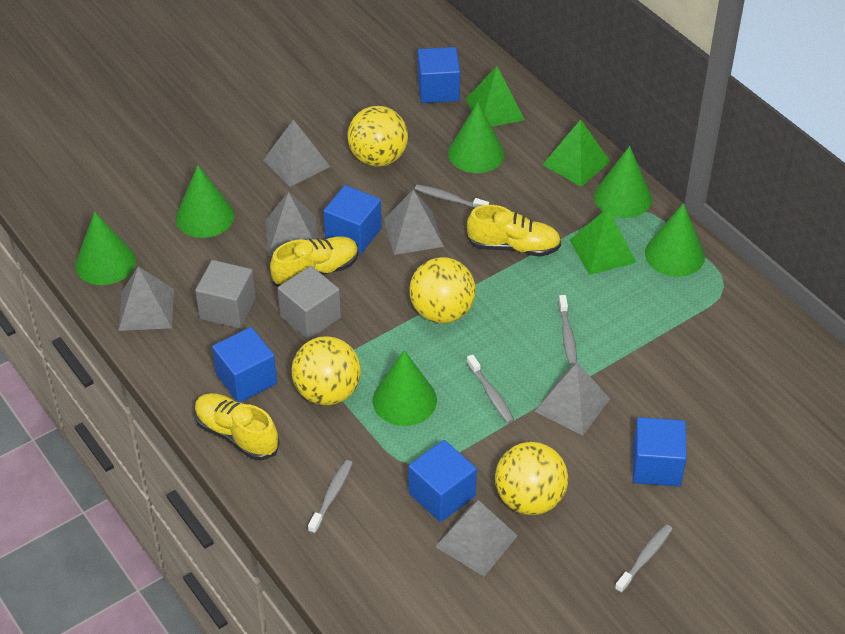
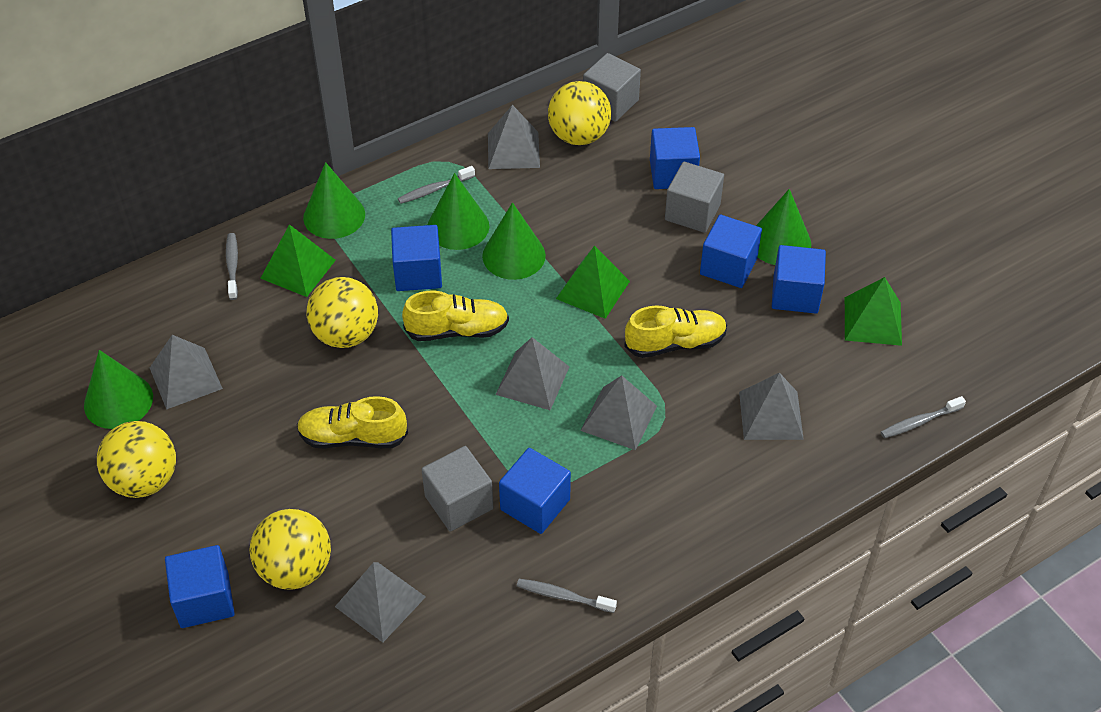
blue cube: 5 -> 6
green cone: 6 -> 5
grey cube: 2 -> 3
grey toothbrush: 5 -> 4

